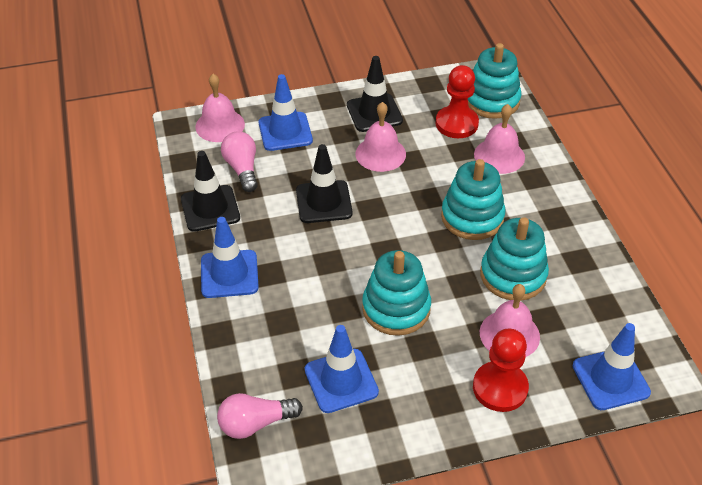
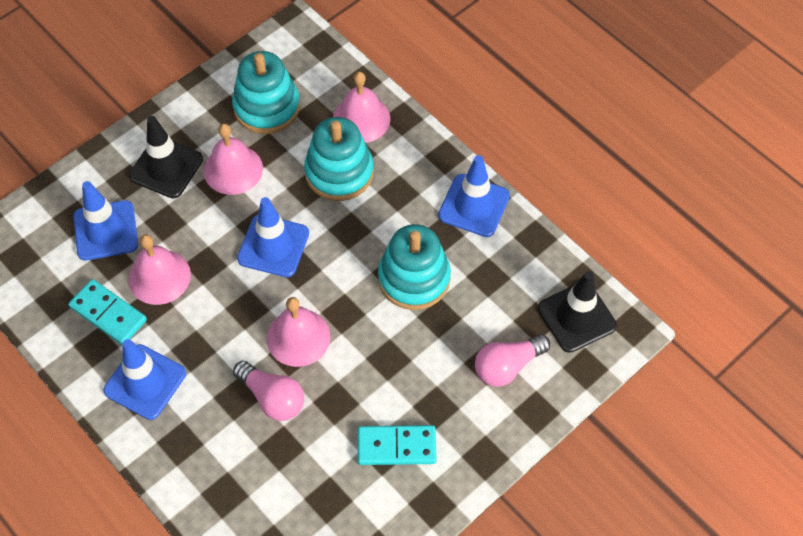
black traffic cone: 3 -> 2
red pawn: 2 -> 0
turquoise domino: 0 -> 2
turquoise stacking toy: 4 -> 3

